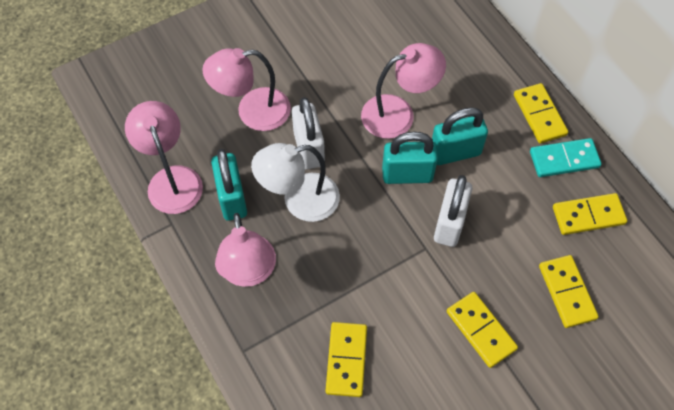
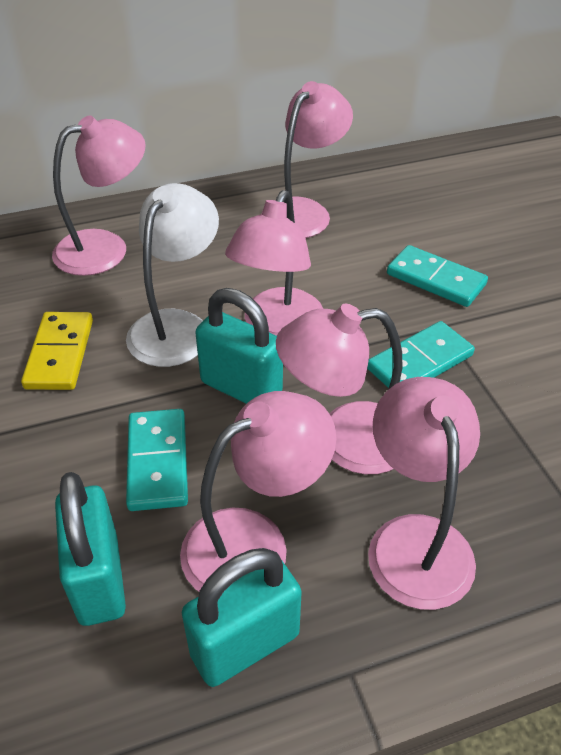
pink lamp: 4 -> 6
turquoise domino: 1 -> 3
white padlock: 2 -> 0
yellow domino: 5 -> 1

